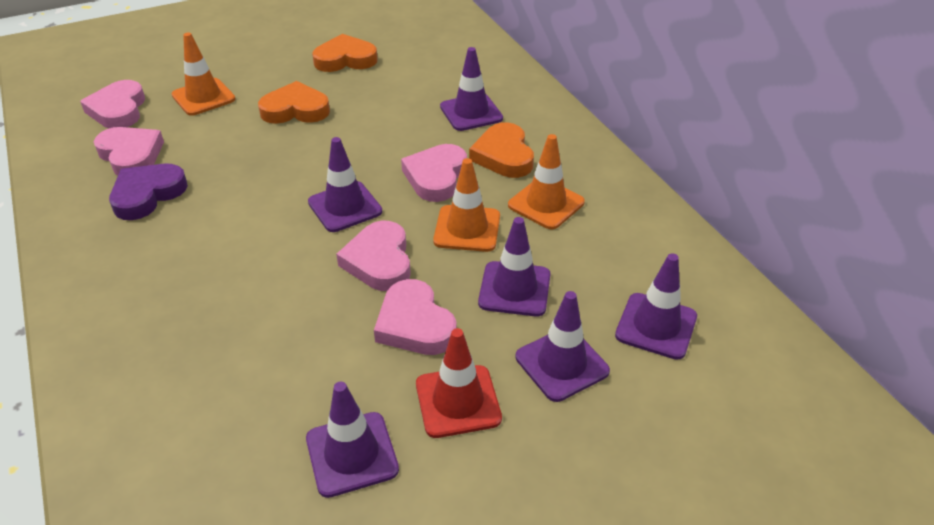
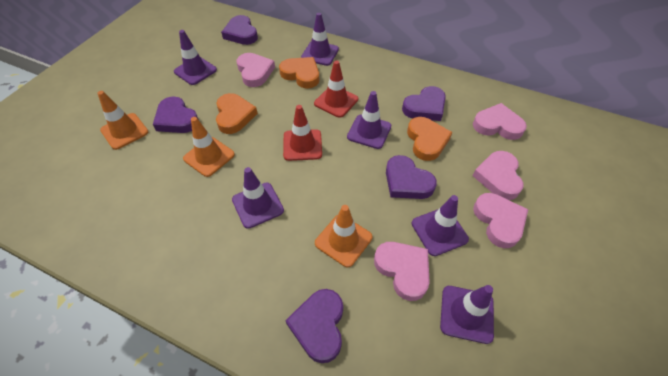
purple heart: 1 -> 5
red traffic cone: 1 -> 2

